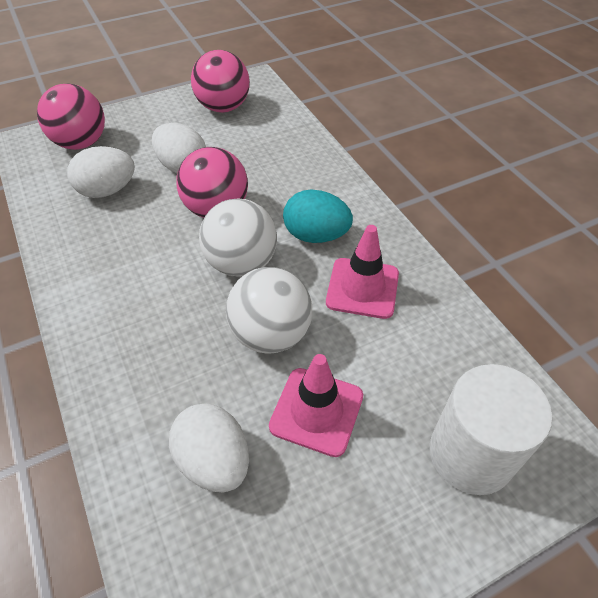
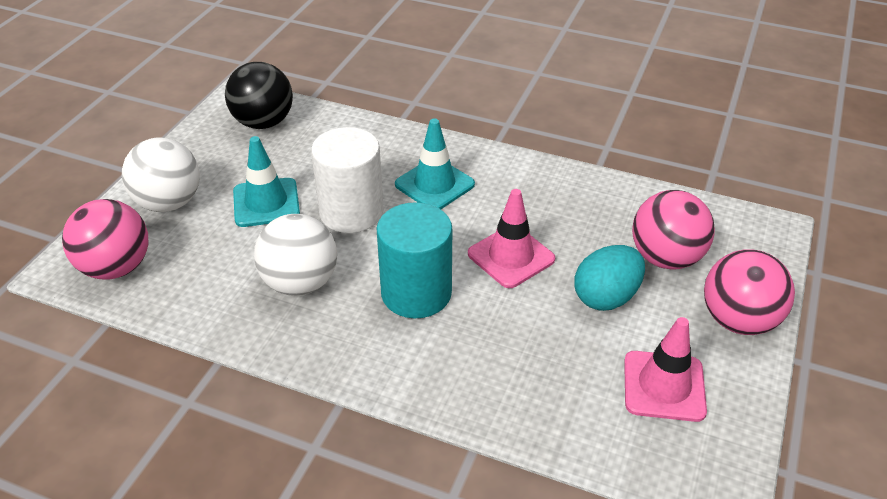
black ball: 0 -> 1
turquoise cylinder: 0 -> 1
turquoise traffic cone: 0 -> 2
white egg: 3 -> 0

